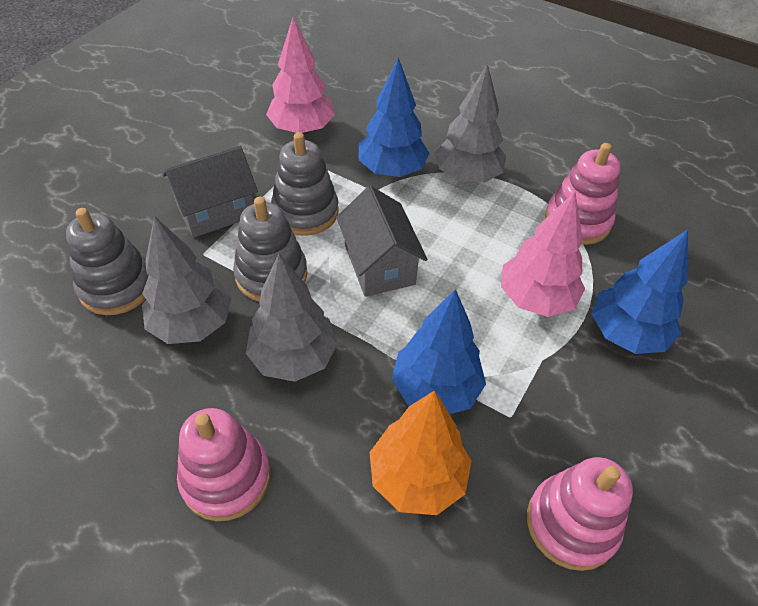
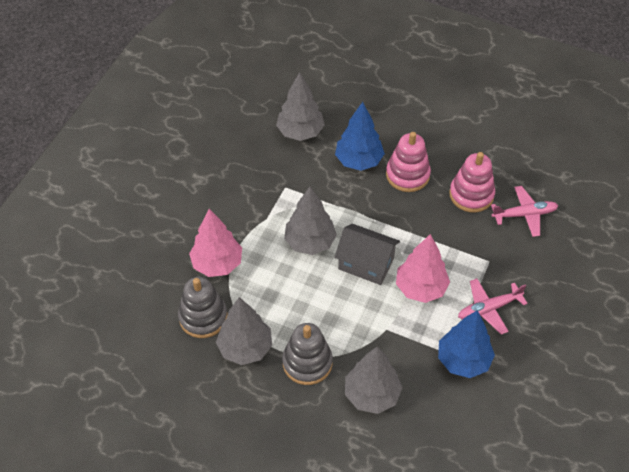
blue tree: 3 -> 2
grey house: 2 -> 1
grey stacking toy: 3 -> 2
grey tree: 3 -> 4
orange tree: 1 -> 0
pink plane: 0 -> 2
pink stacking toy: 3 -> 2

